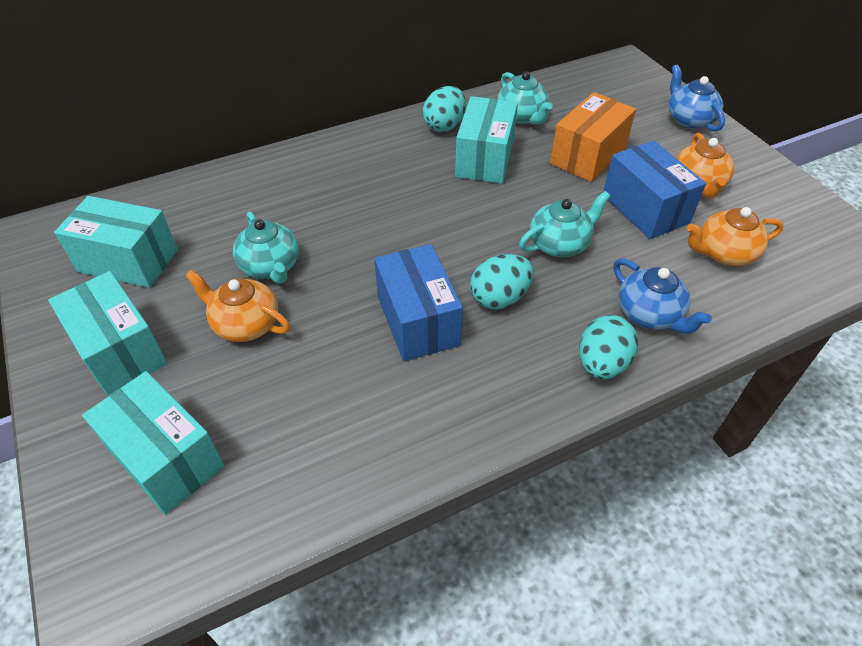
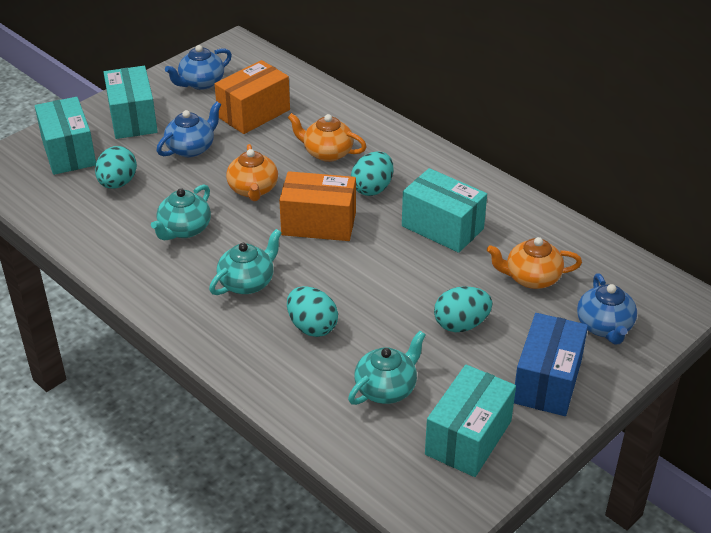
blue box: 2 -> 1
blue teapot: 2 -> 3
orange box: 1 -> 2
turquoise egg: 3 -> 4

